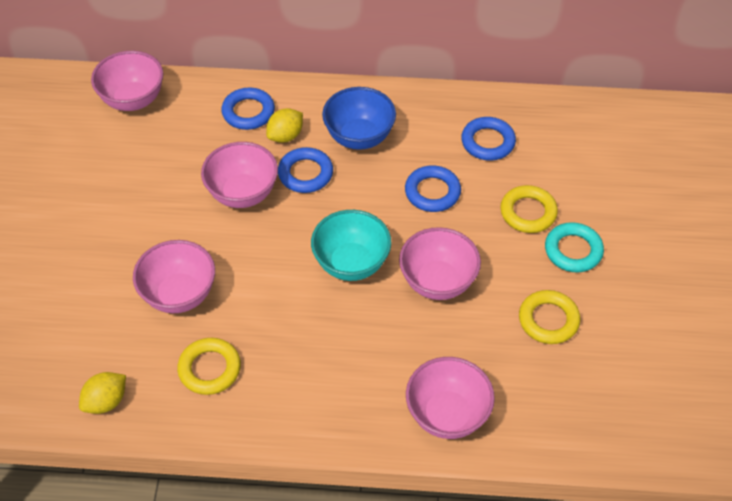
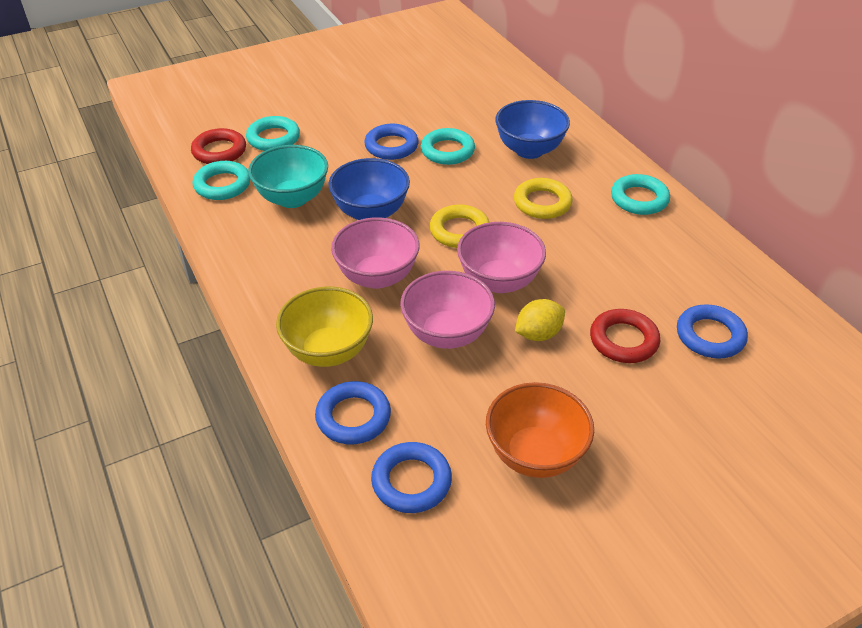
blue bowl: 1 -> 2
orange bowl: 0 -> 1
pink bowl: 5 -> 3
red ring: 0 -> 2
turquoise ring: 1 -> 4
yellow bowl: 0 -> 1
yellow lemon: 2 -> 1
yellow ring: 3 -> 2

